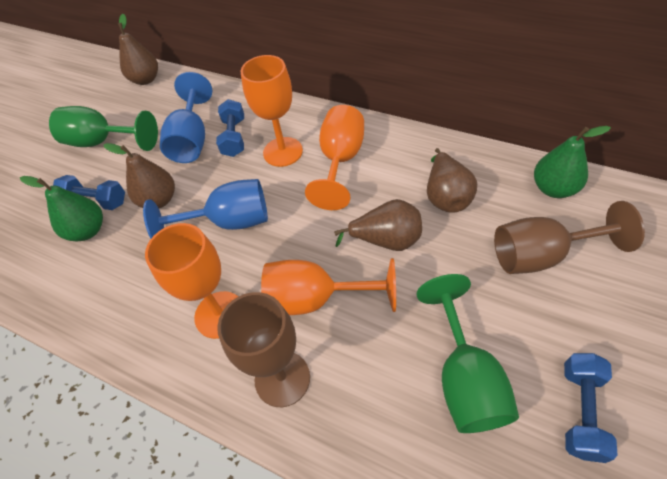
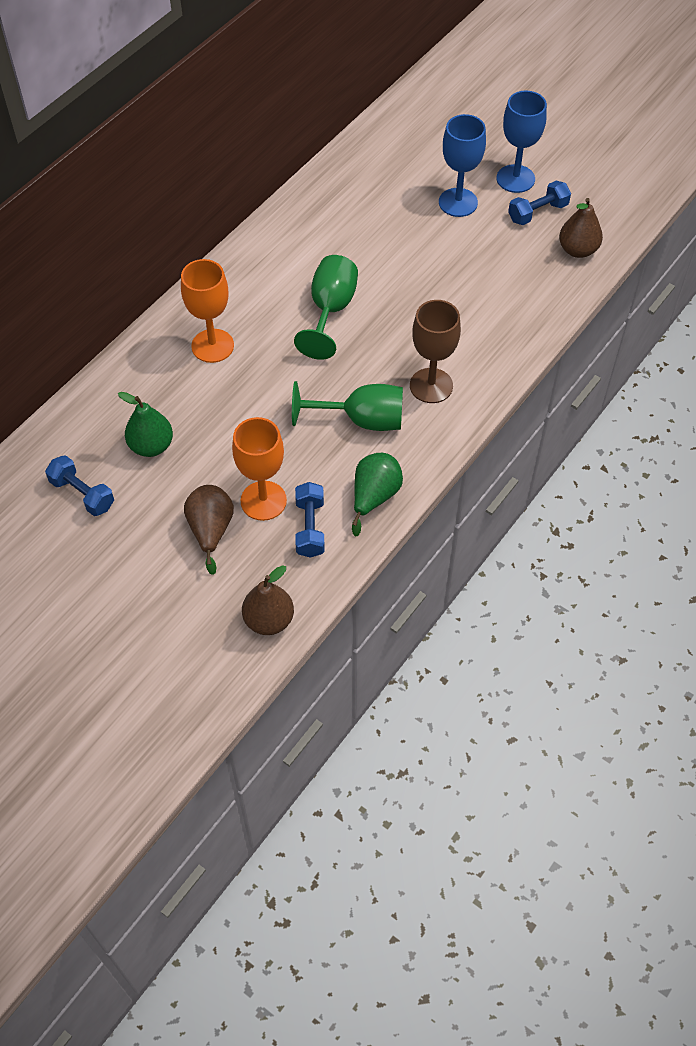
brown goblet: 2 -> 1
brown pear: 4 -> 3
orange goblet: 4 -> 2

